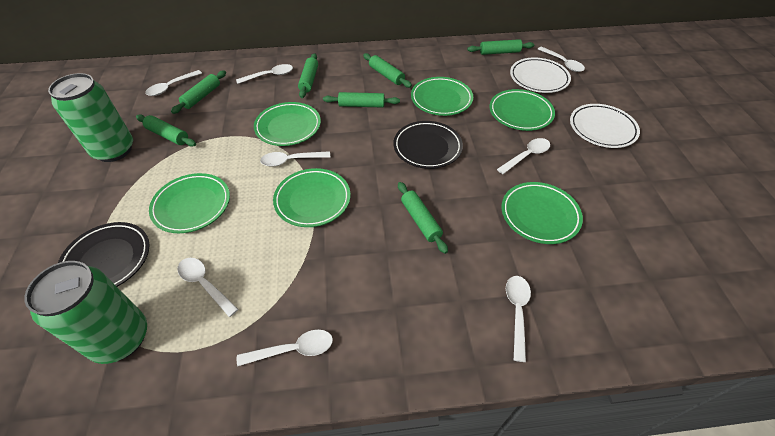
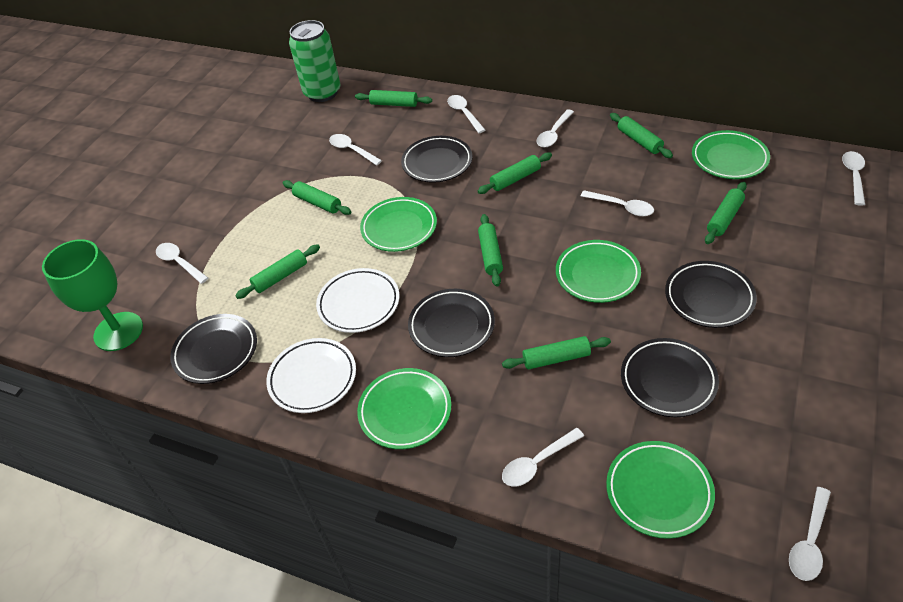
black plate: 2 -> 5
green can: 2 -> 1
green goblet: 0 -> 1
green plate: 6 -> 5
green rolling pin: 7 -> 8

